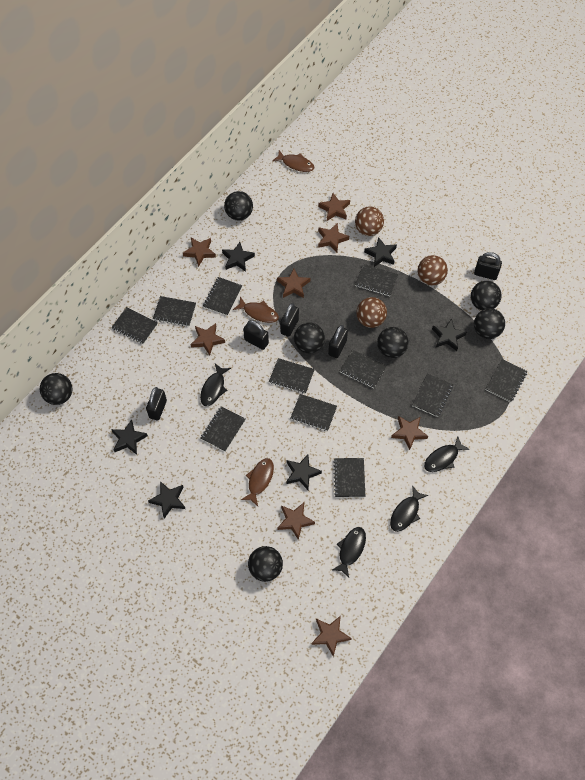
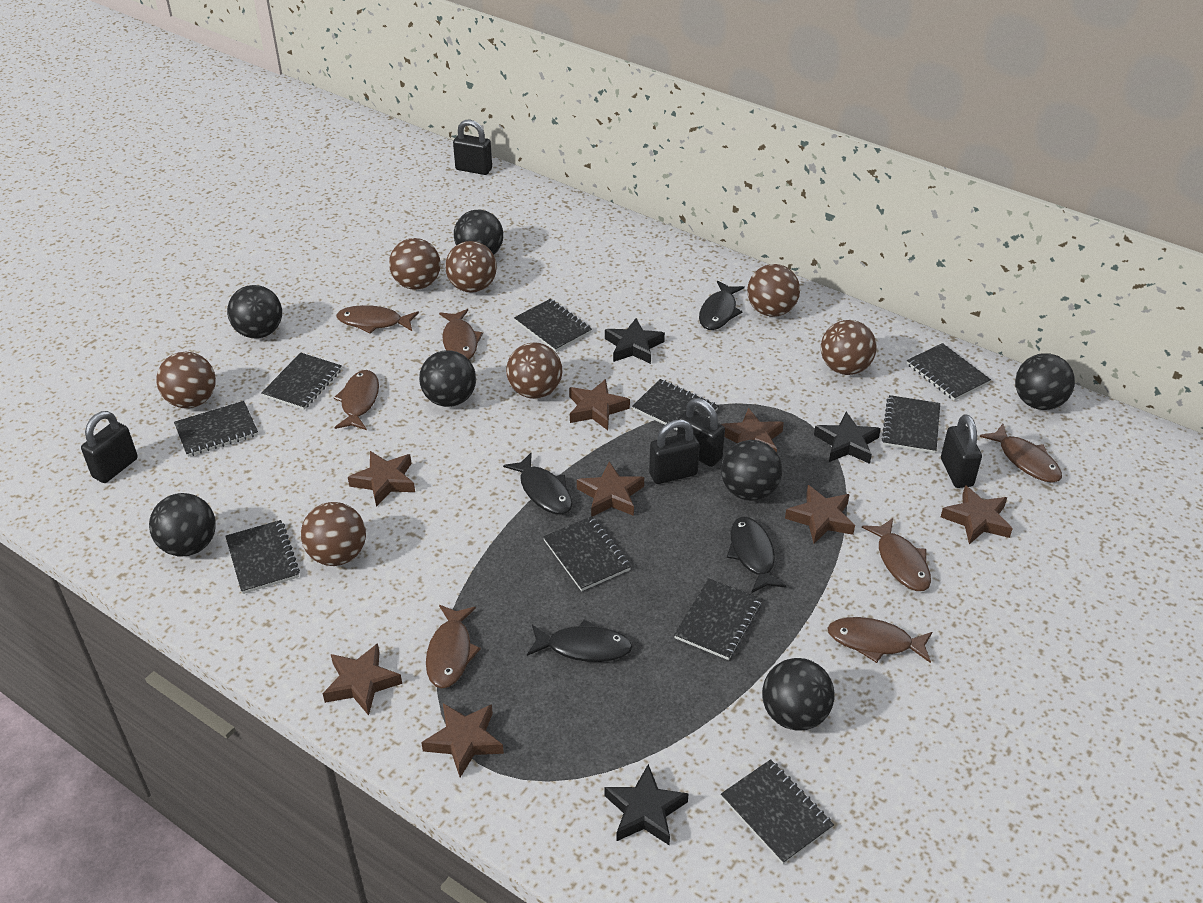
black notebook: 11 -> 10
black star: 6 -> 3
brown ball: 3 -> 7
brown fish: 3 -> 7

